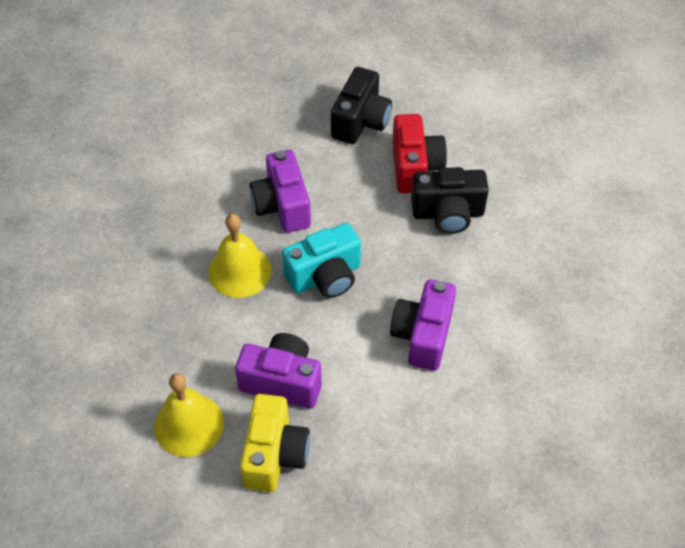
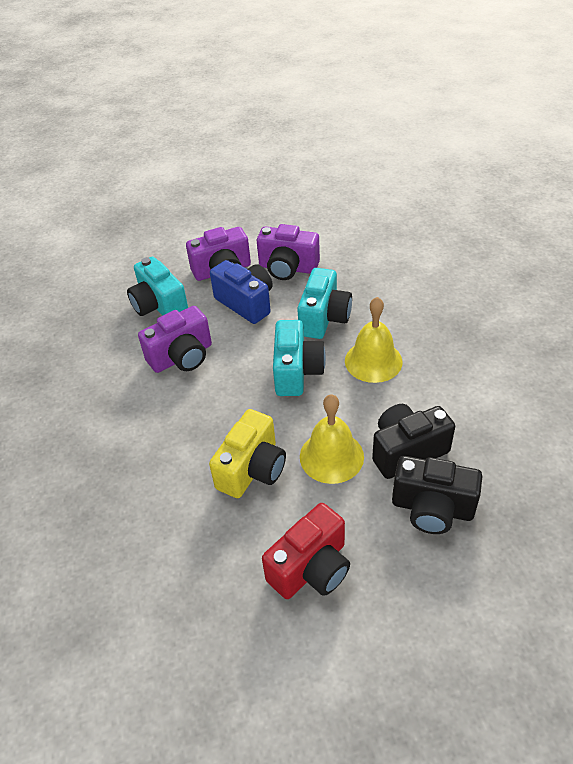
blue camera: 0 -> 1
turquoise camera: 1 -> 3

